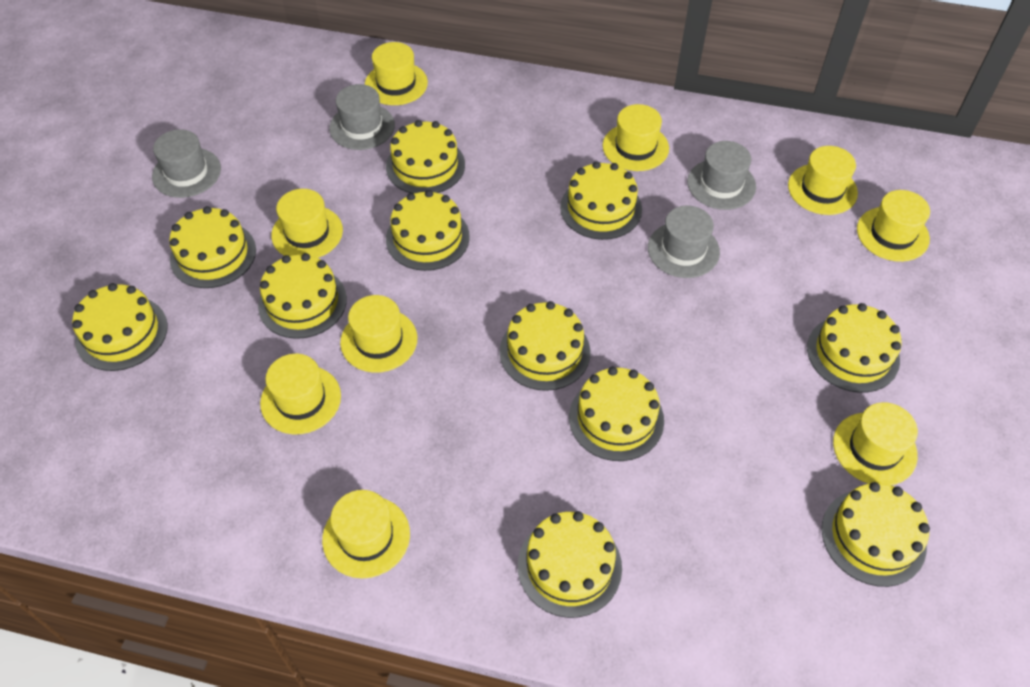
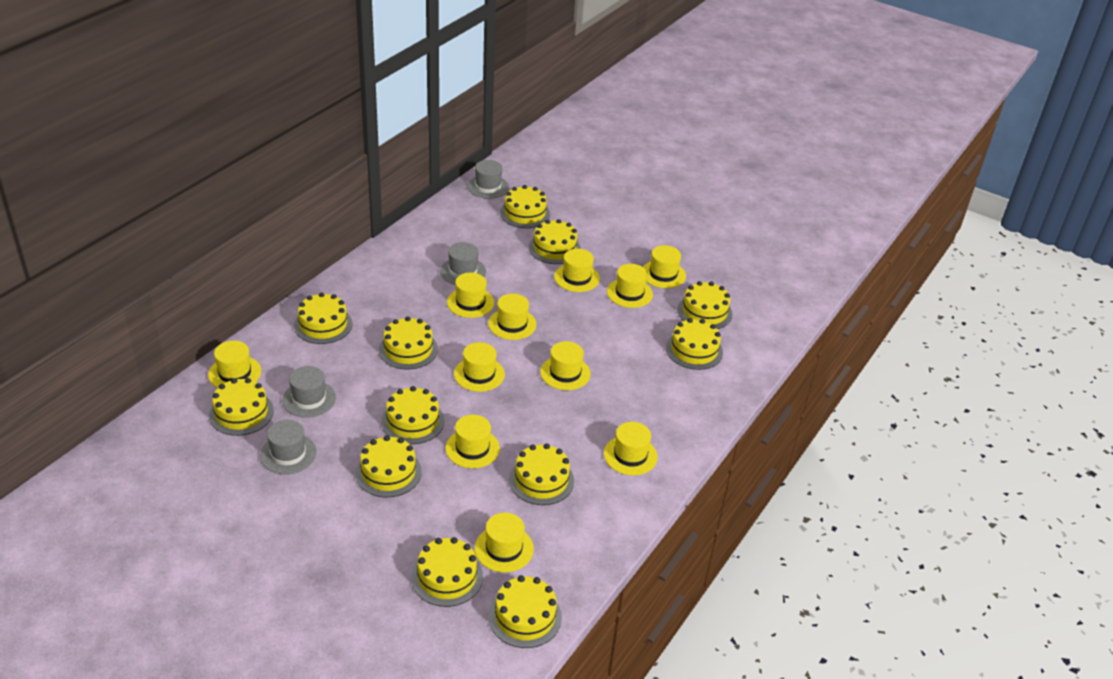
yellow cake: 11 -> 12
yellow hat: 9 -> 11

